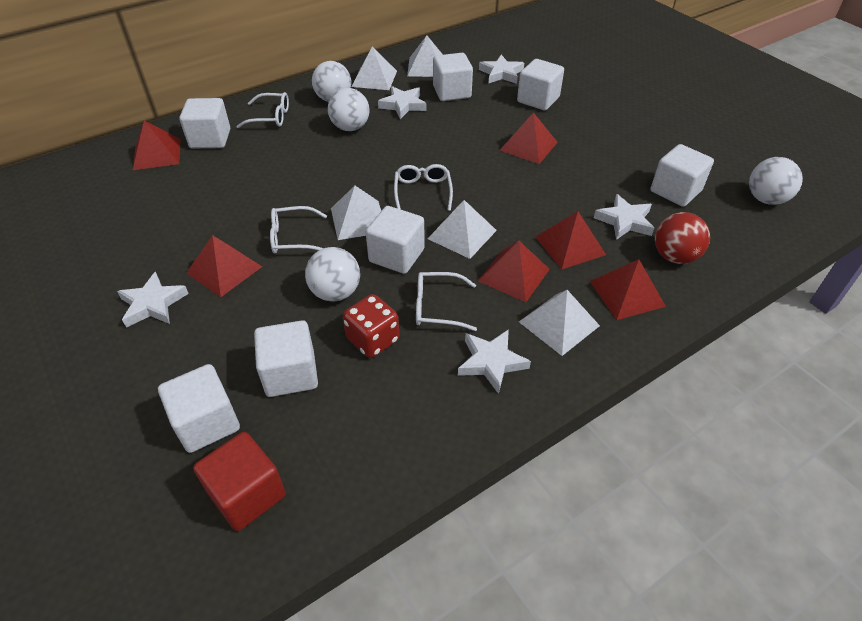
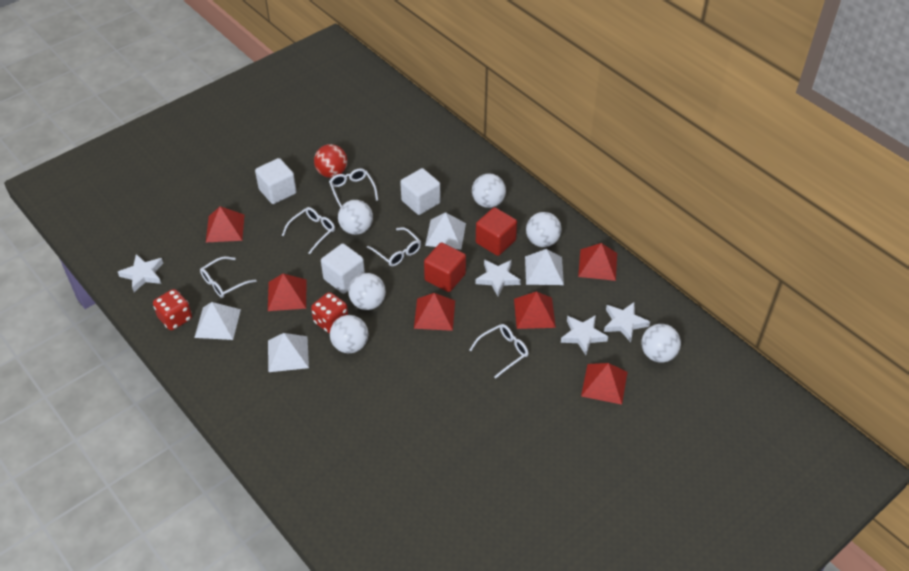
red cube: 1 -> 2
red dice: 1 -> 2
white ball: 4 -> 6
white cube: 7 -> 3
white glasses: 4 -> 5
white pyramid: 5 -> 4
white star: 5 -> 4

